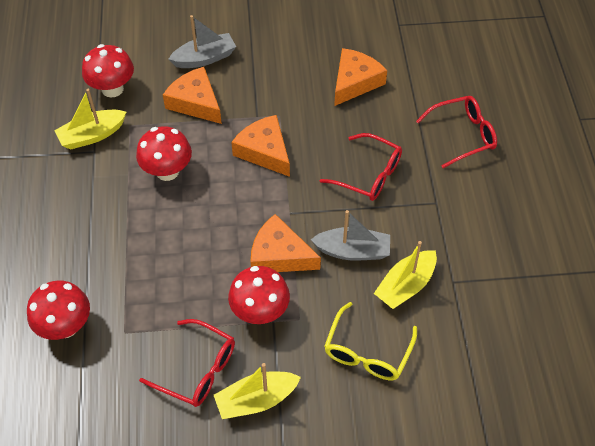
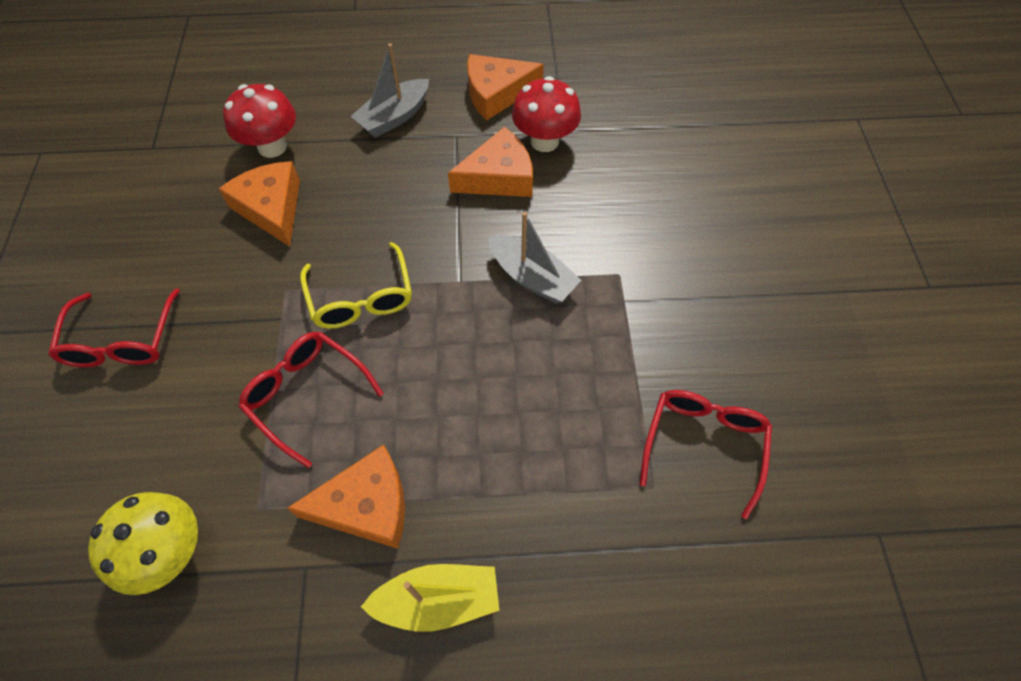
red mushroom: 4 -> 2
yellow boat: 3 -> 1
yellow mushroom: 0 -> 1

